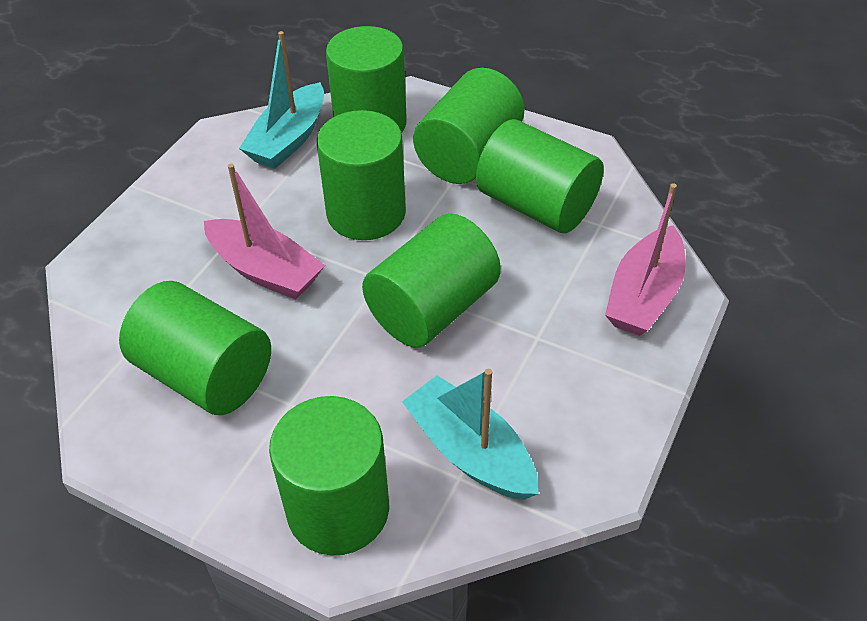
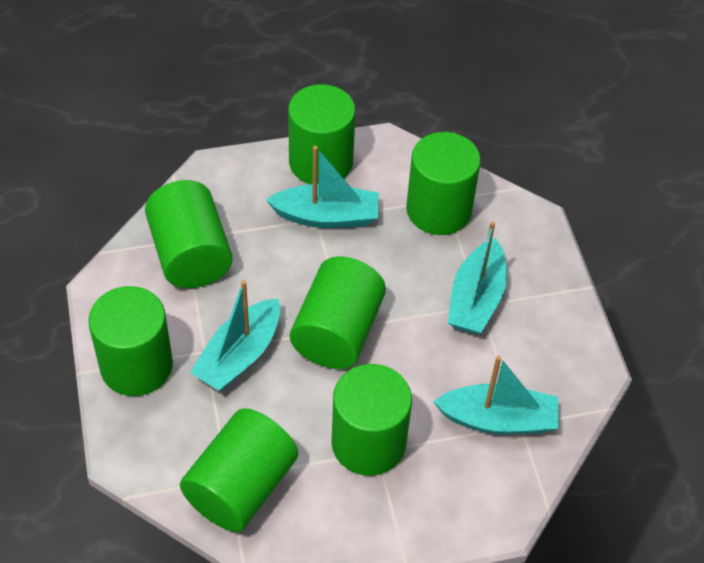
pink boat: 2 -> 0
turquoise boat: 2 -> 4

